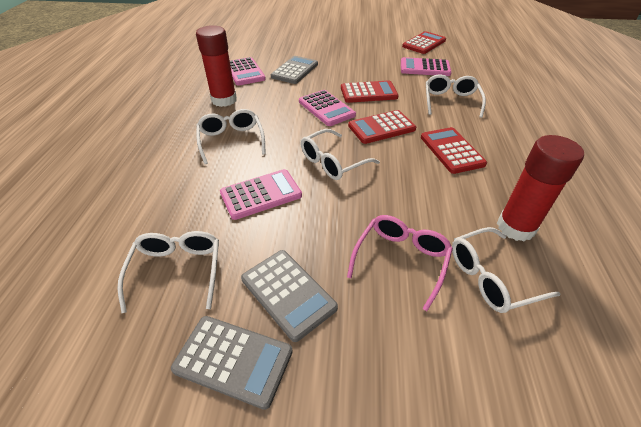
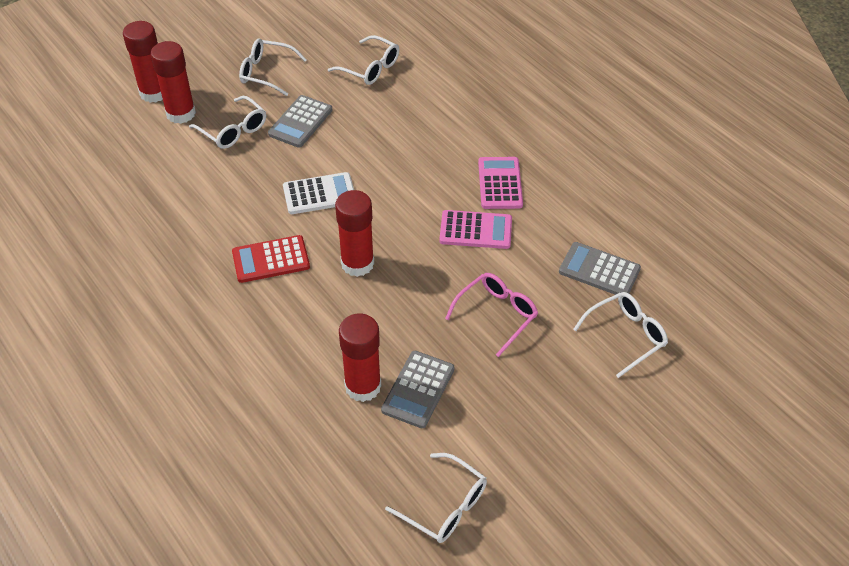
pink calculator: 4 -> 2
red calculator: 4 -> 1
red glue stick: 2 -> 4
white calculator: 0 -> 1

